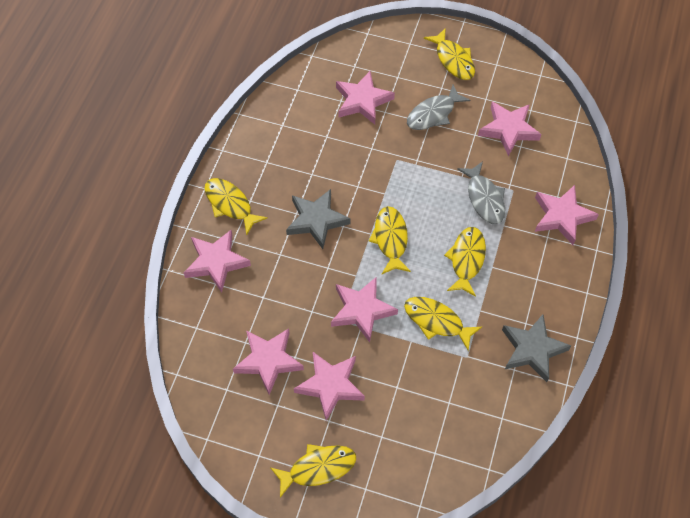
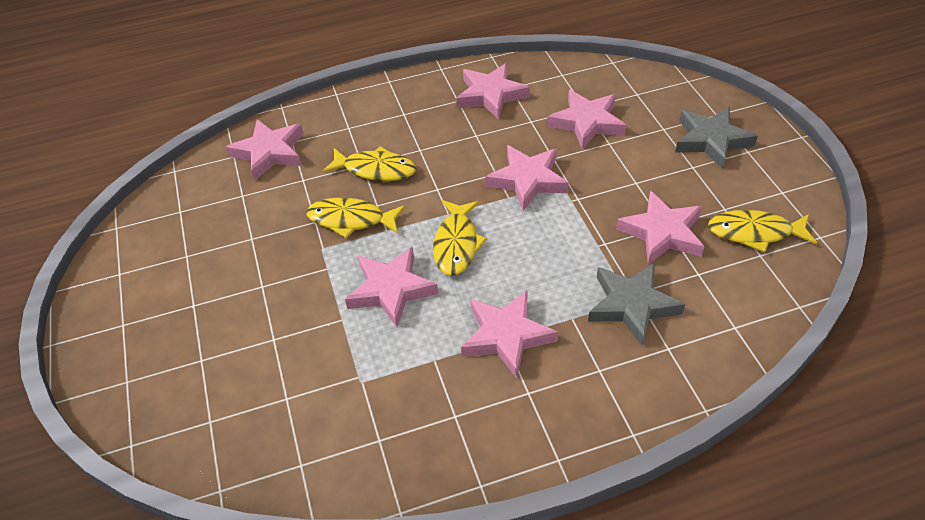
grey fish: 2 -> 0
yellow fish: 6 -> 4

